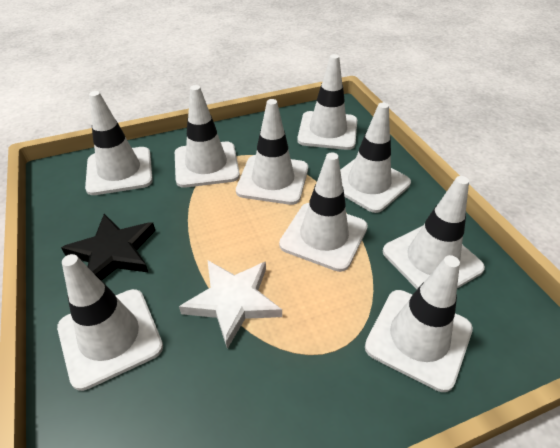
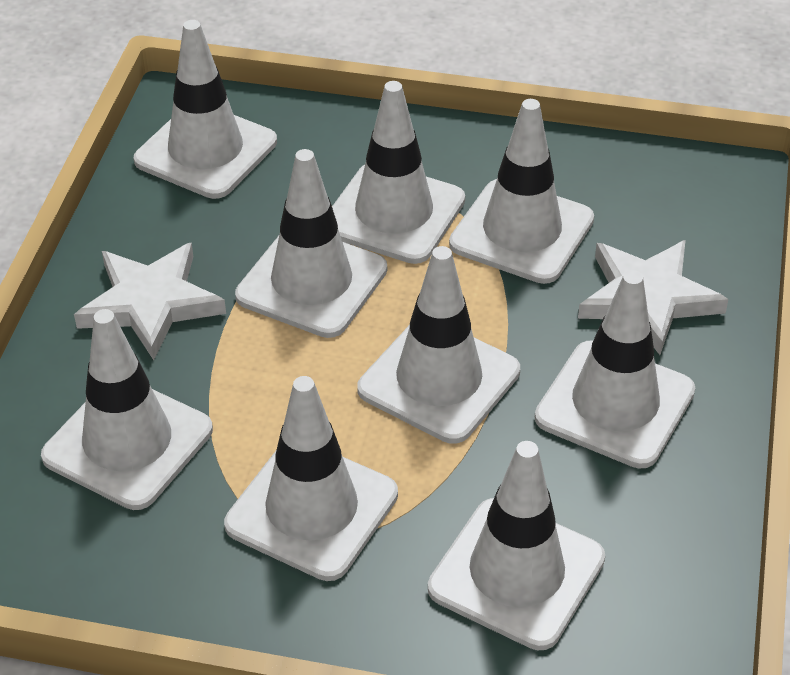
black star: 1 -> 0
white star: 1 -> 2

